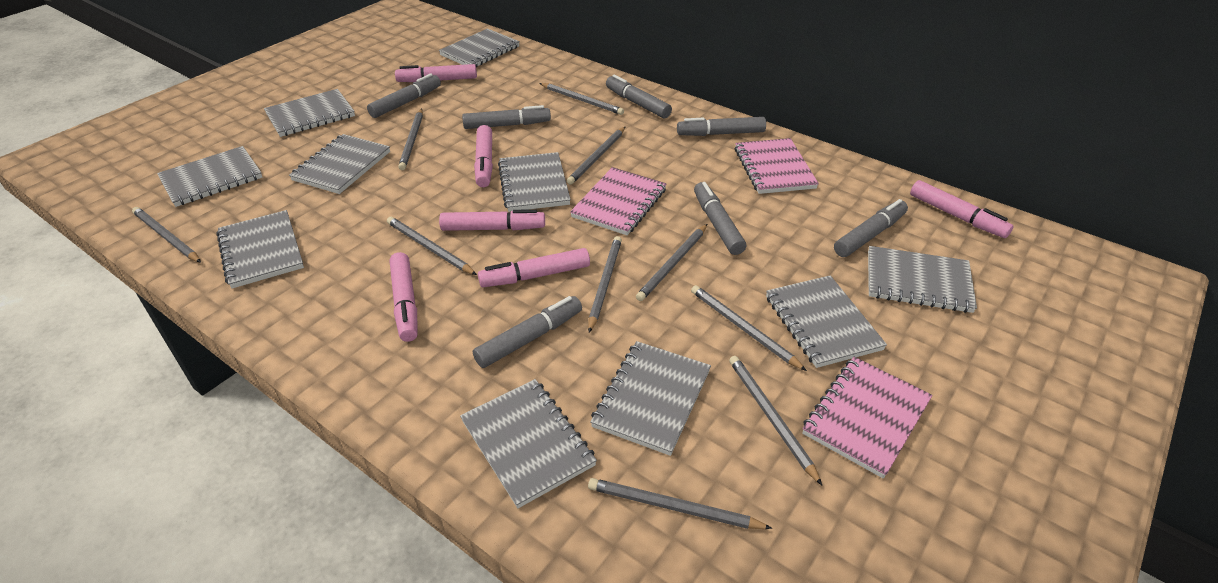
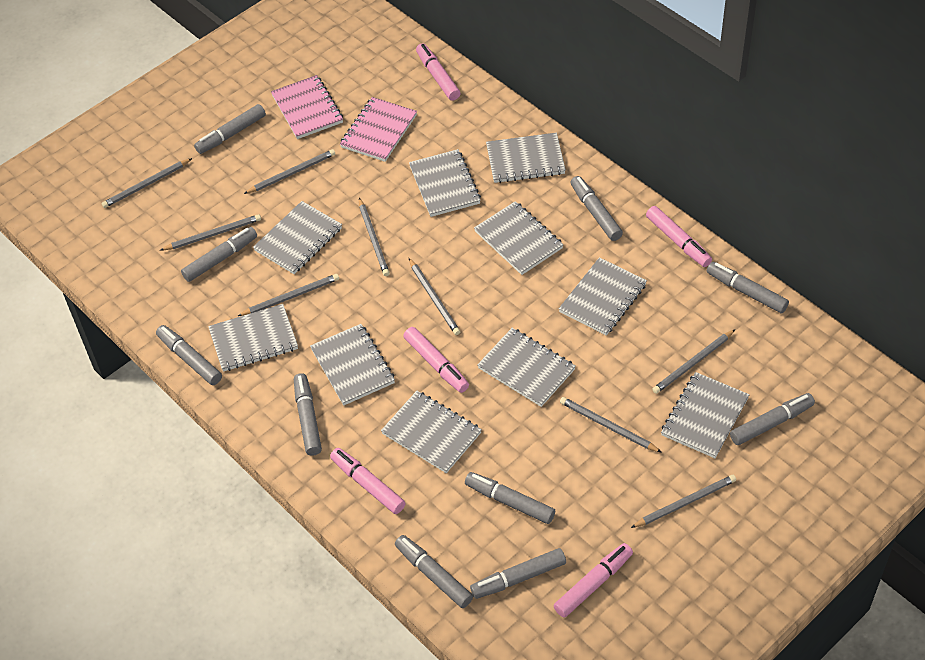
grey marker: 7 -> 10
grey pencil: 10 -> 9
pink marker: 6 -> 5
pink notebook: 3 -> 2

